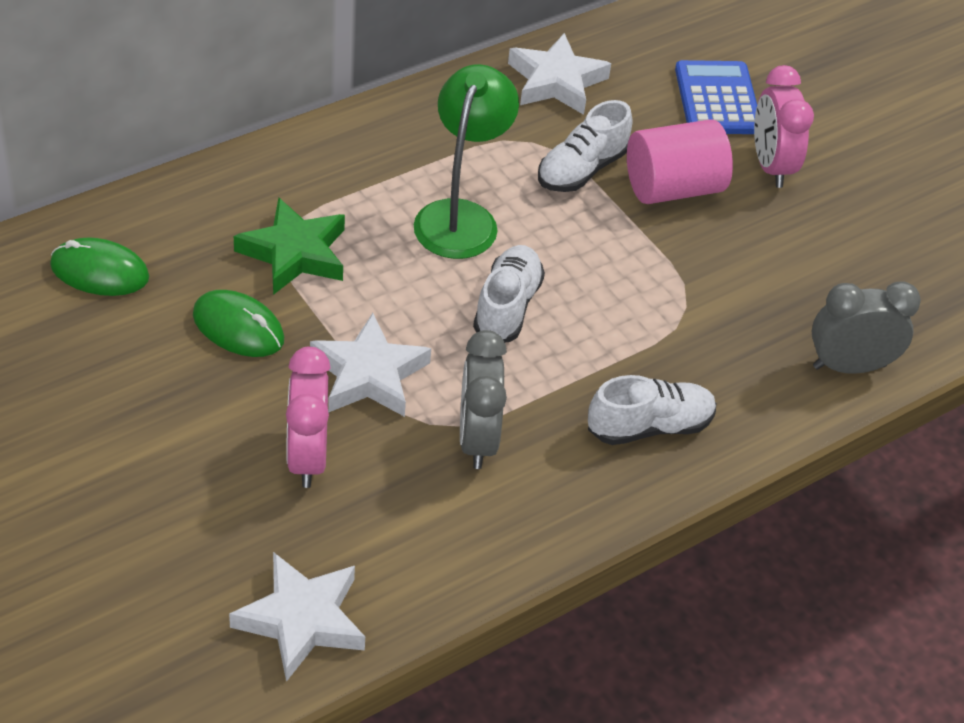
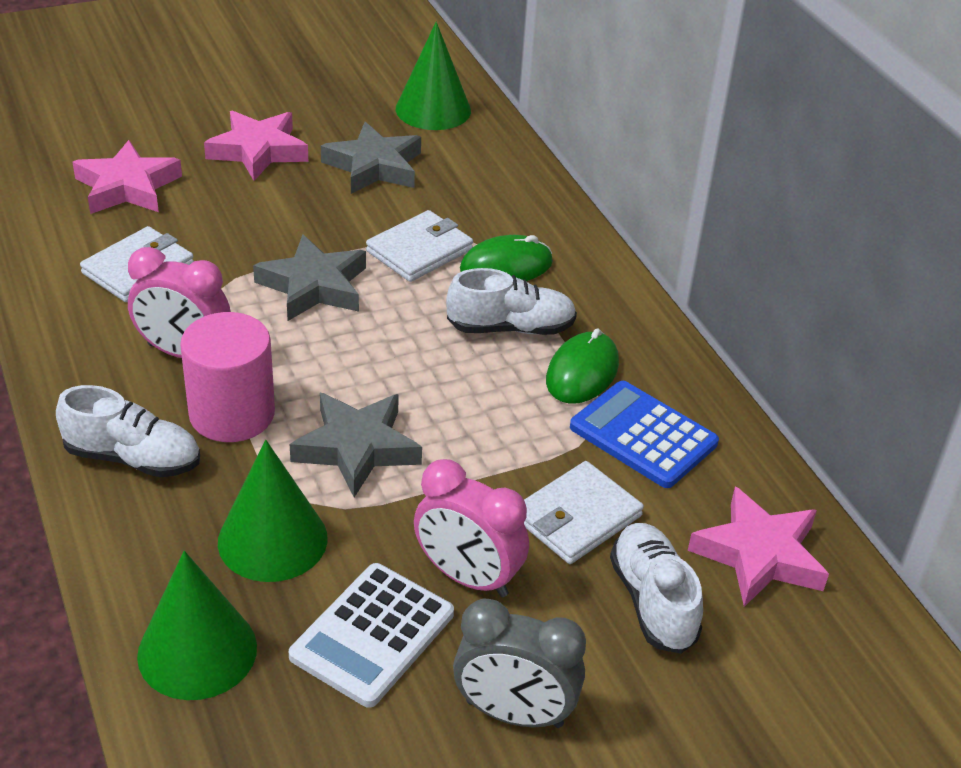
green cone: 0 -> 3
green lamp: 1 -> 0
green star: 1 -> 0
grey clock: 2 -> 1
grey star: 0 -> 3
pink star: 0 -> 3
white calculator: 0 -> 1
white star: 3 -> 0
white wallet: 0 -> 3

